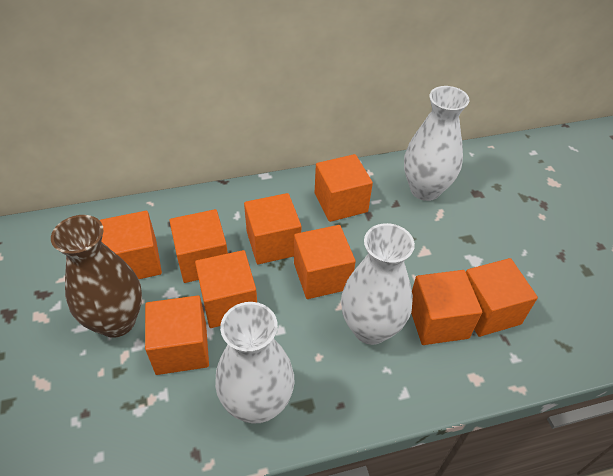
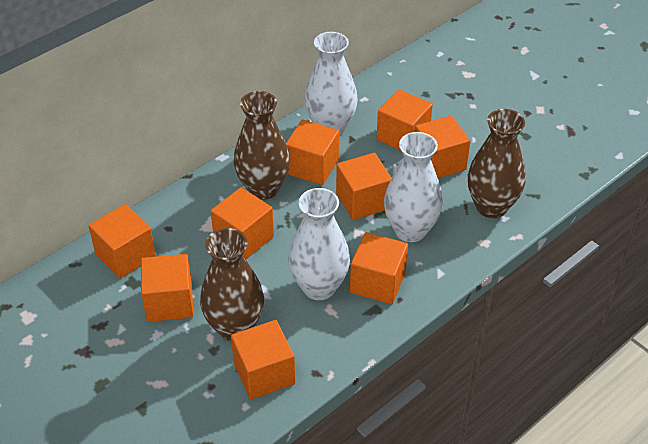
brown vase: 1 -> 3

